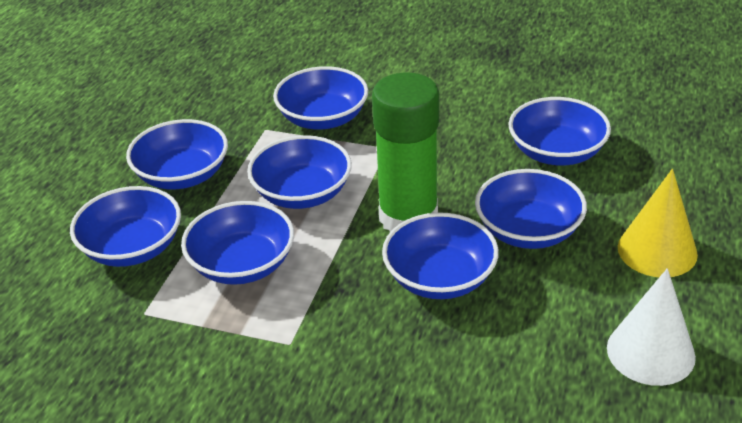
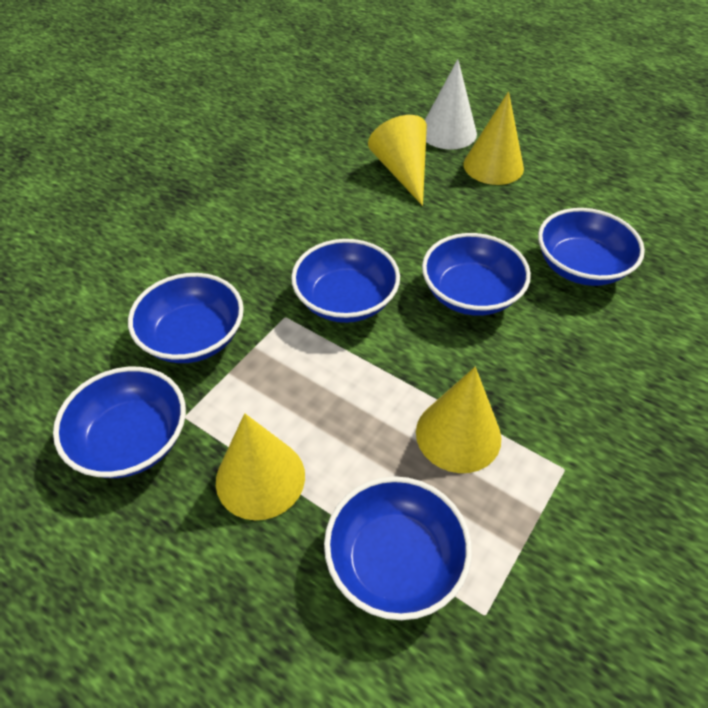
blue bowl: 8 -> 6
green glue stick: 1 -> 0
yellow cone: 1 -> 4

